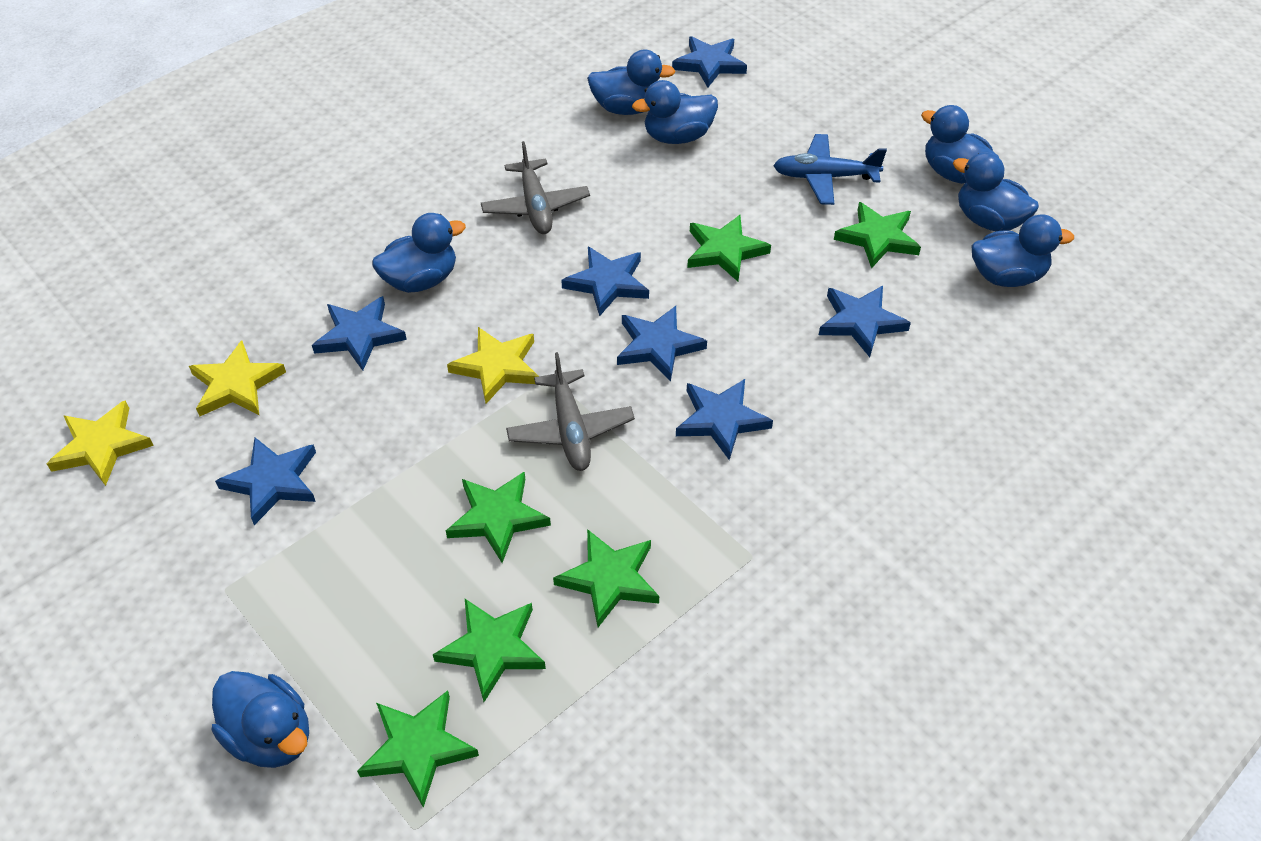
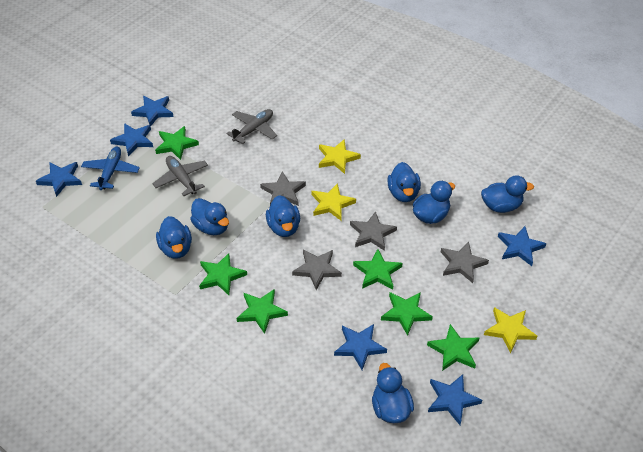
blue star: 7 -> 6
grey star: 0 -> 4

